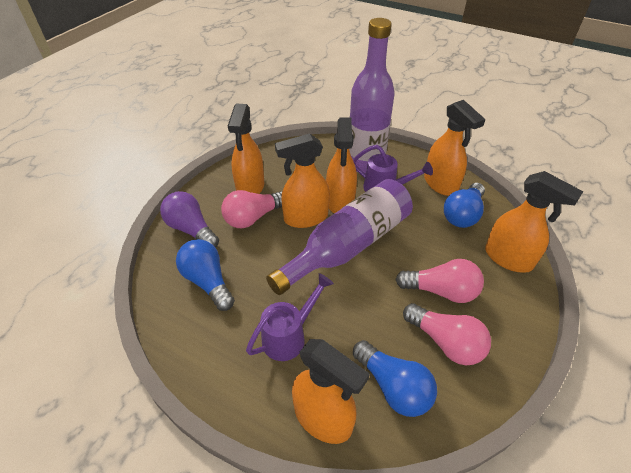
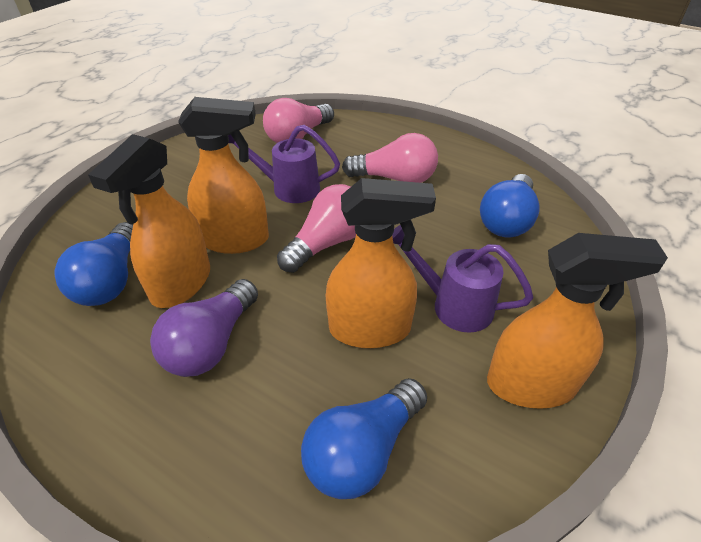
orange spray bottle: 6 -> 4
purple bottle: 2 -> 0

